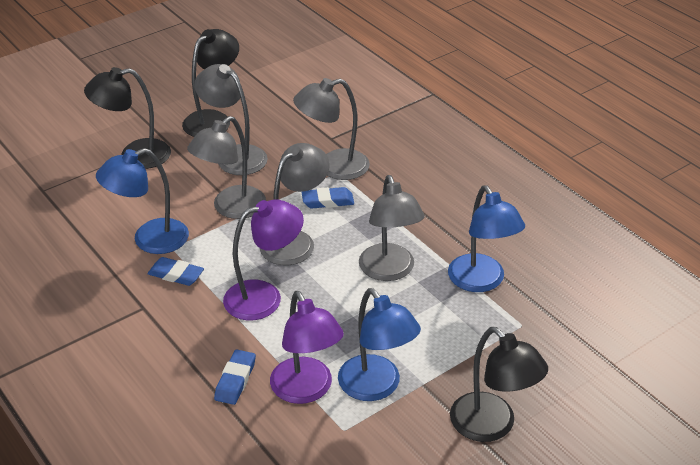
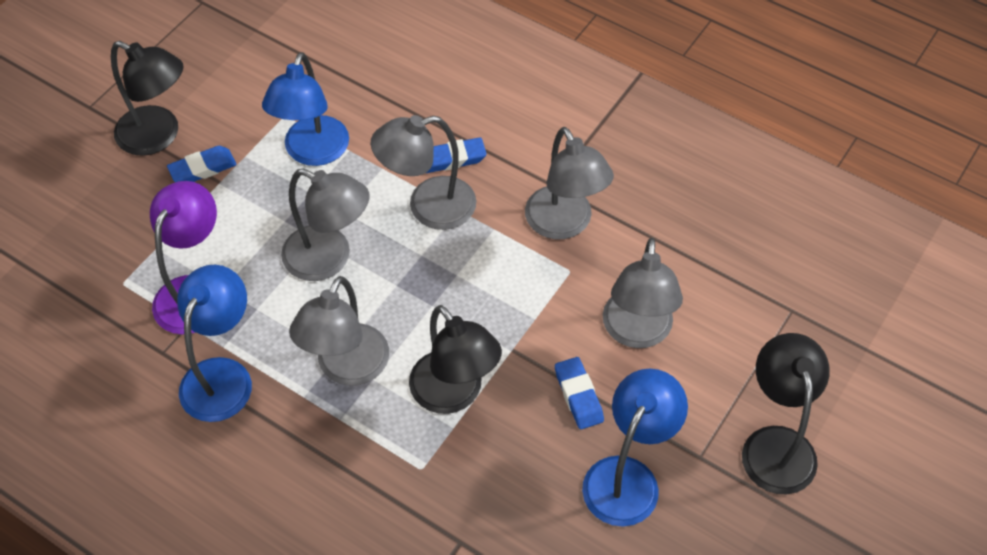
purple lamp: 2 -> 1

